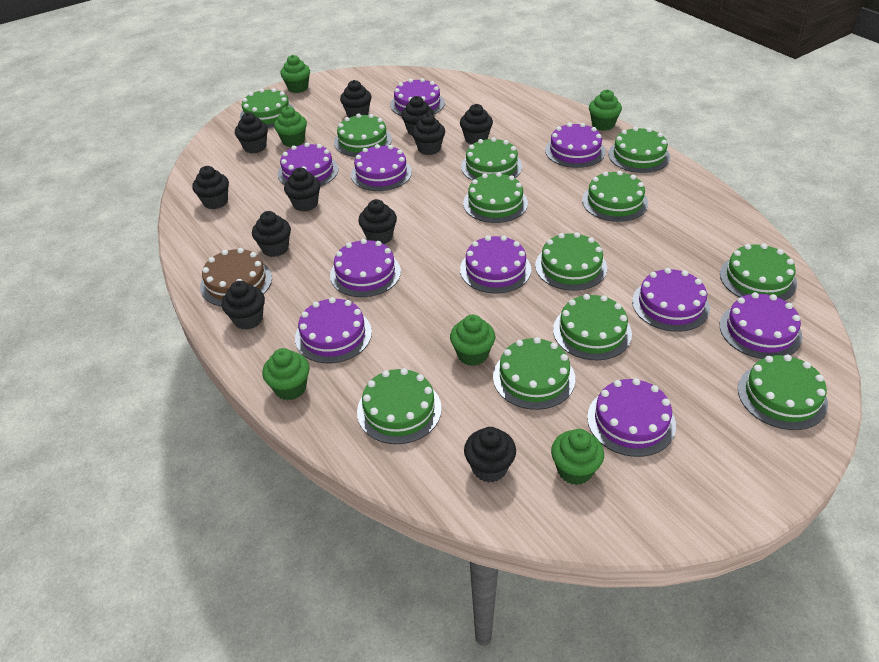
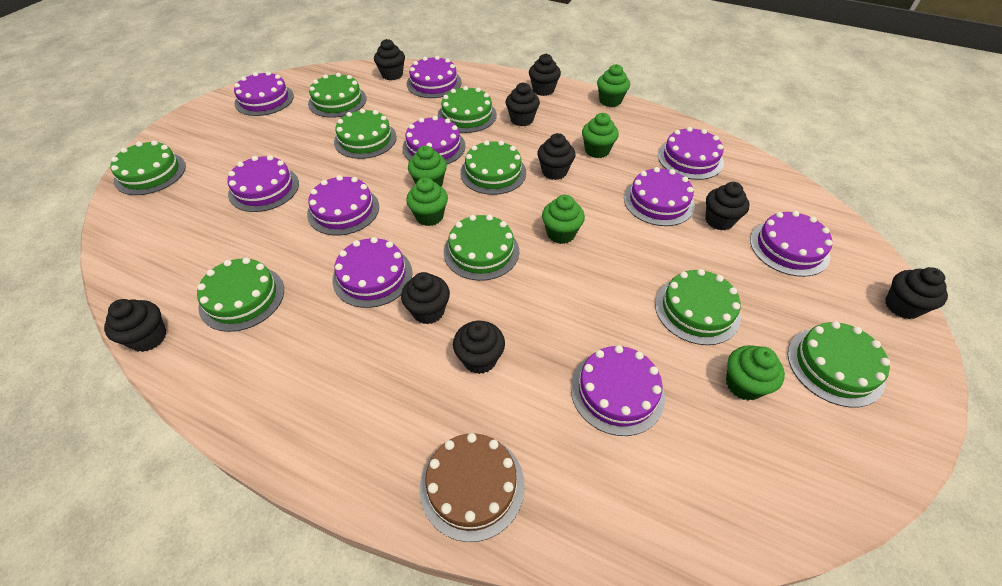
black cupcake: 11 -> 9
green cake: 12 -> 9

